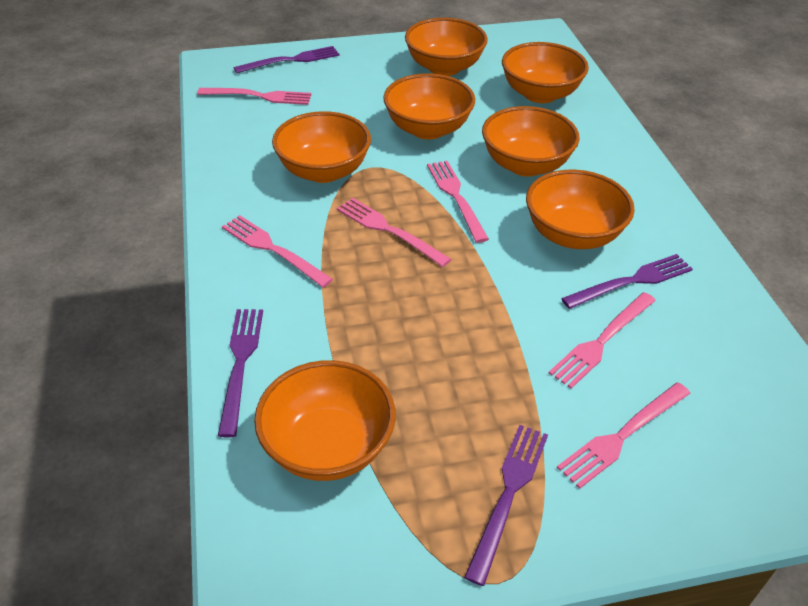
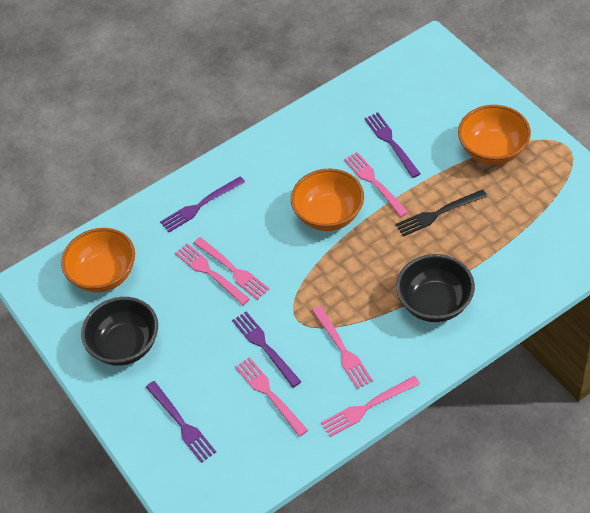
black bowl: 0 -> 2
black fork: 0 -> 1
orange bowl: 7 -> 3

